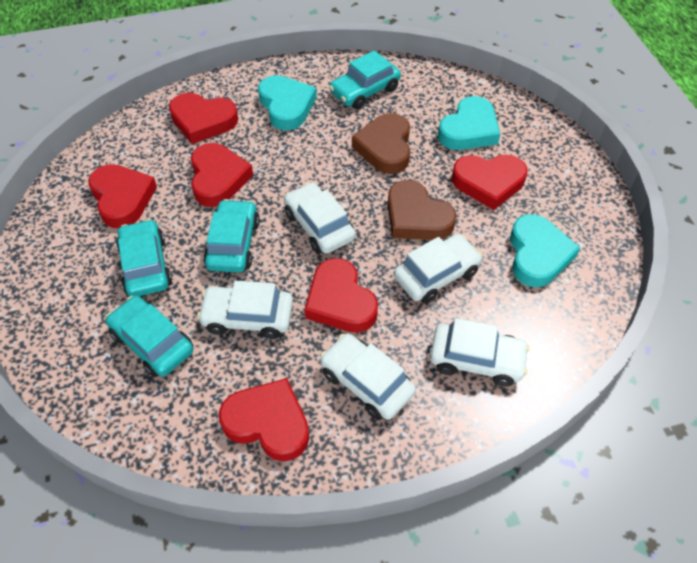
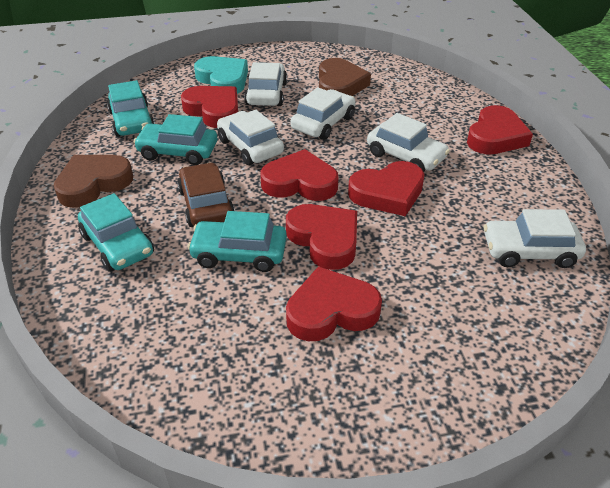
brown car: 0 -> 1
turquoise heart: 3 -> 1

